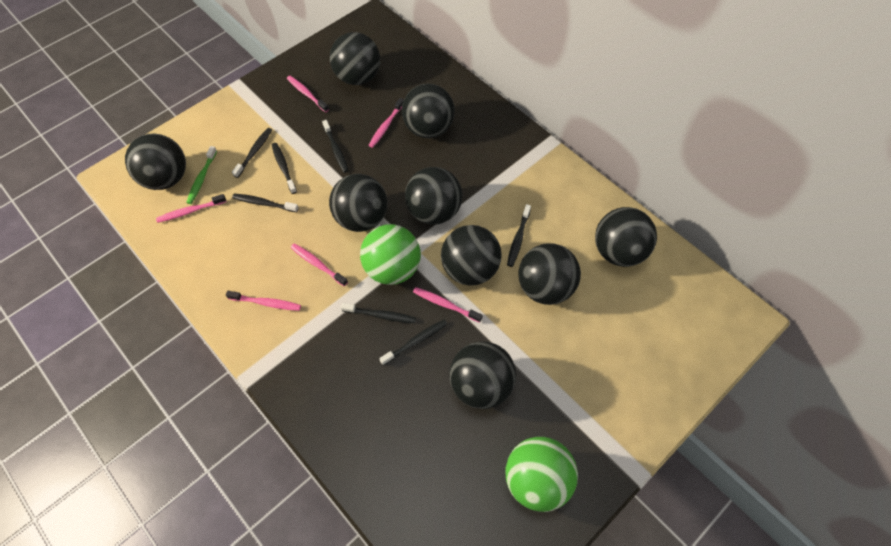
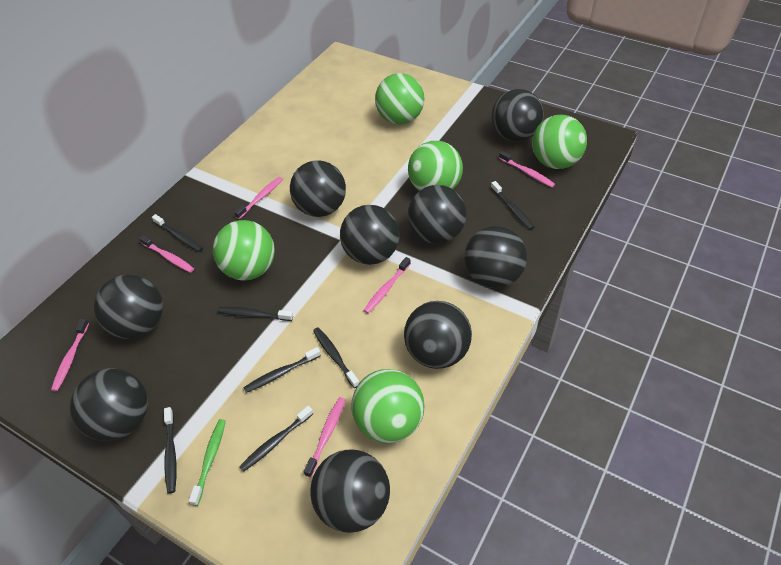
green ball: 2 -> 5

